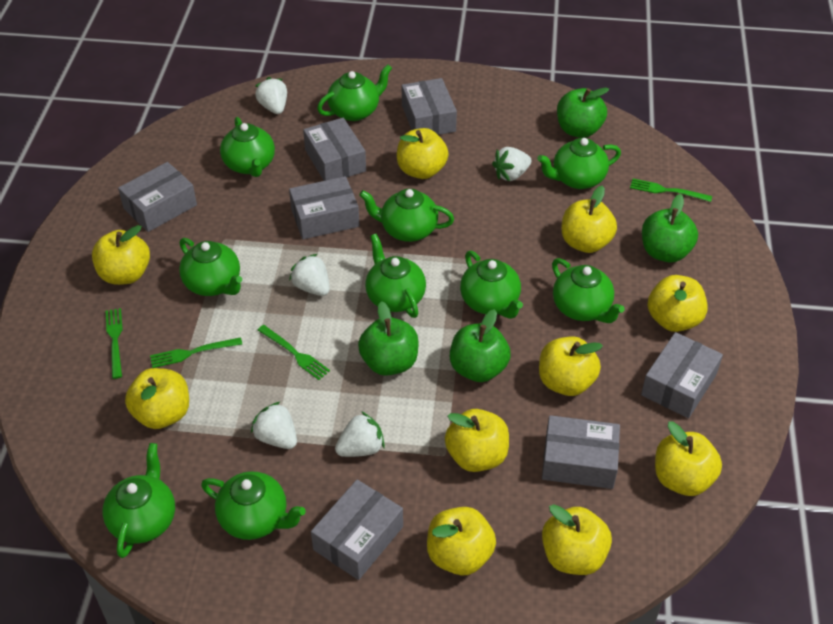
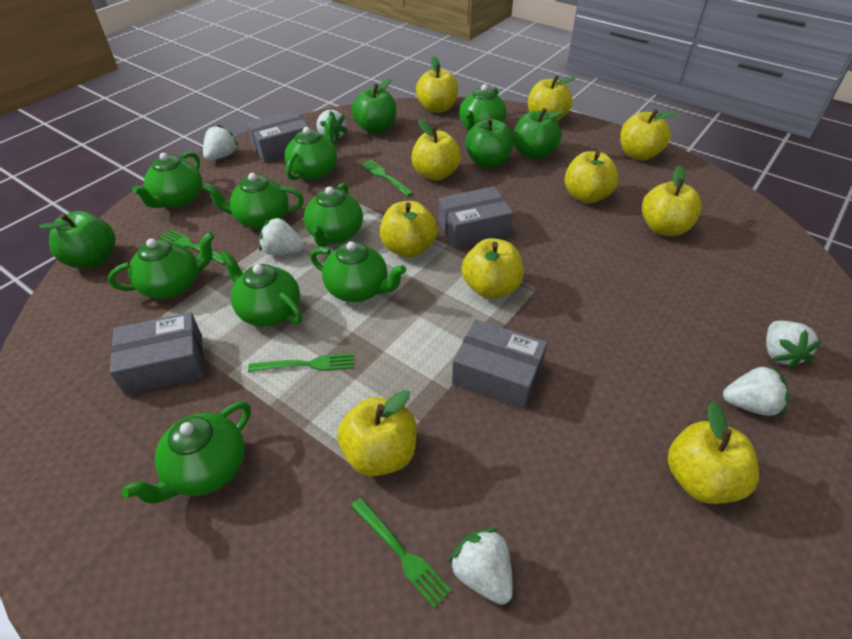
green teapot: 10 -> 9
grey box: 7 -> 4
white strawberry: 5 -> 6

